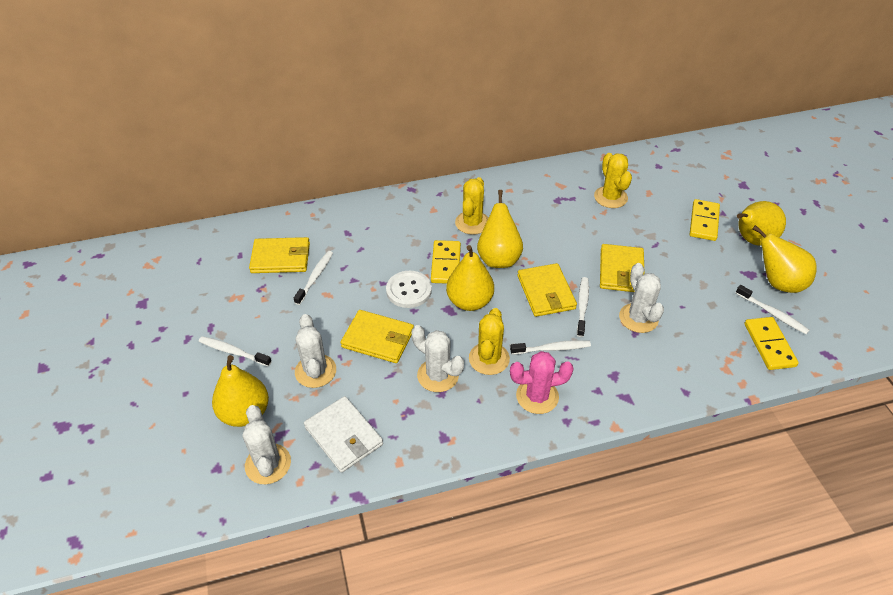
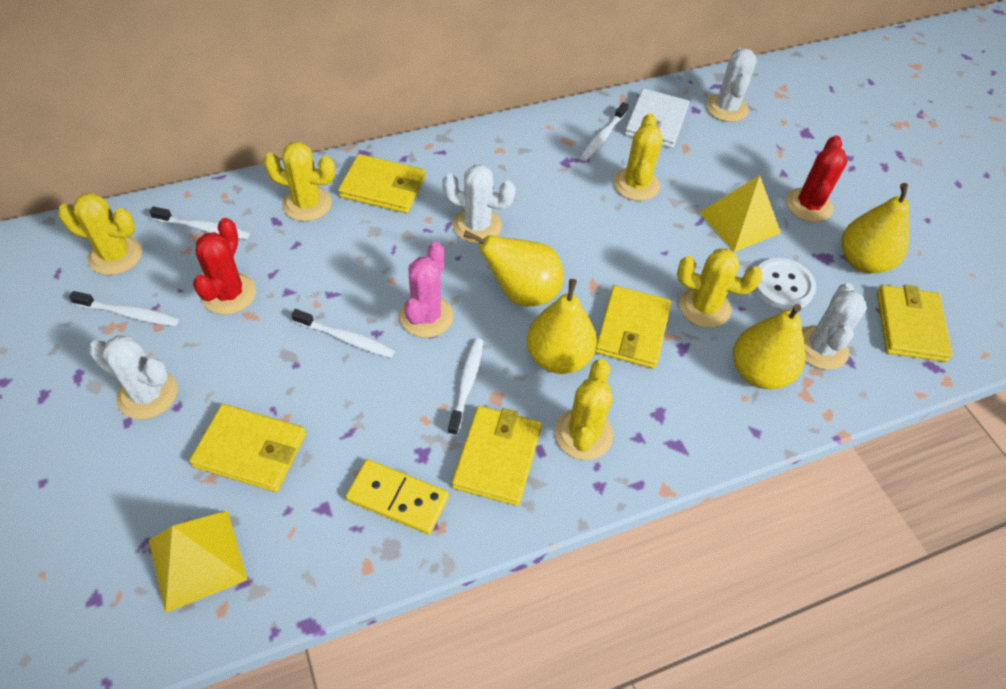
red cactus: 0 -> 2
yellow cactus: 3 -> 5
yellow domino: 3 -> 1
yellow pear: 5 -> 4
yellow pyramid: 0 -> 2
yellow wallet: 4 -> 5

